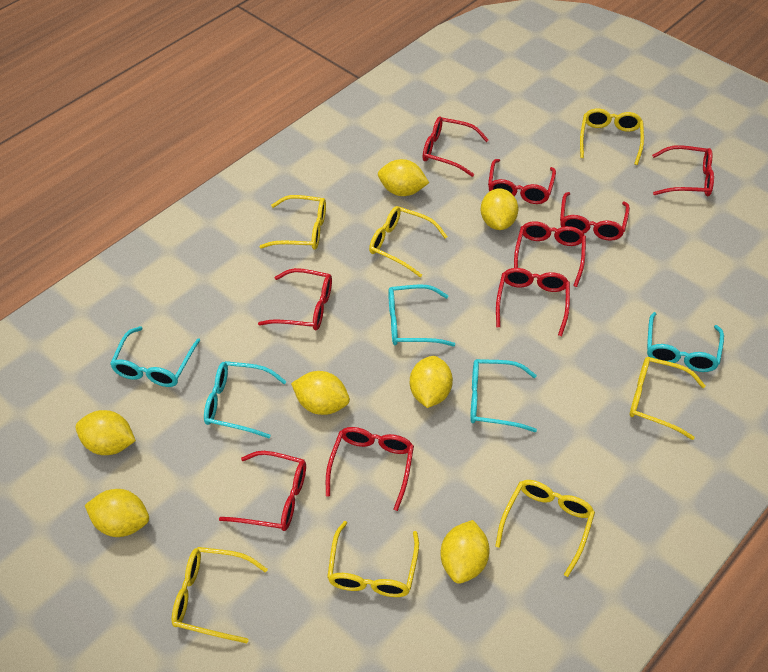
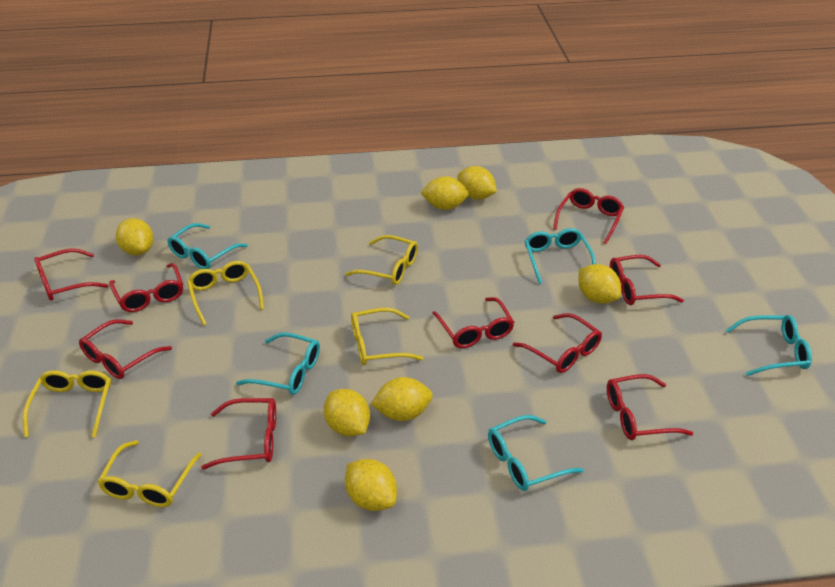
yellow glasses: 7 -> 5

